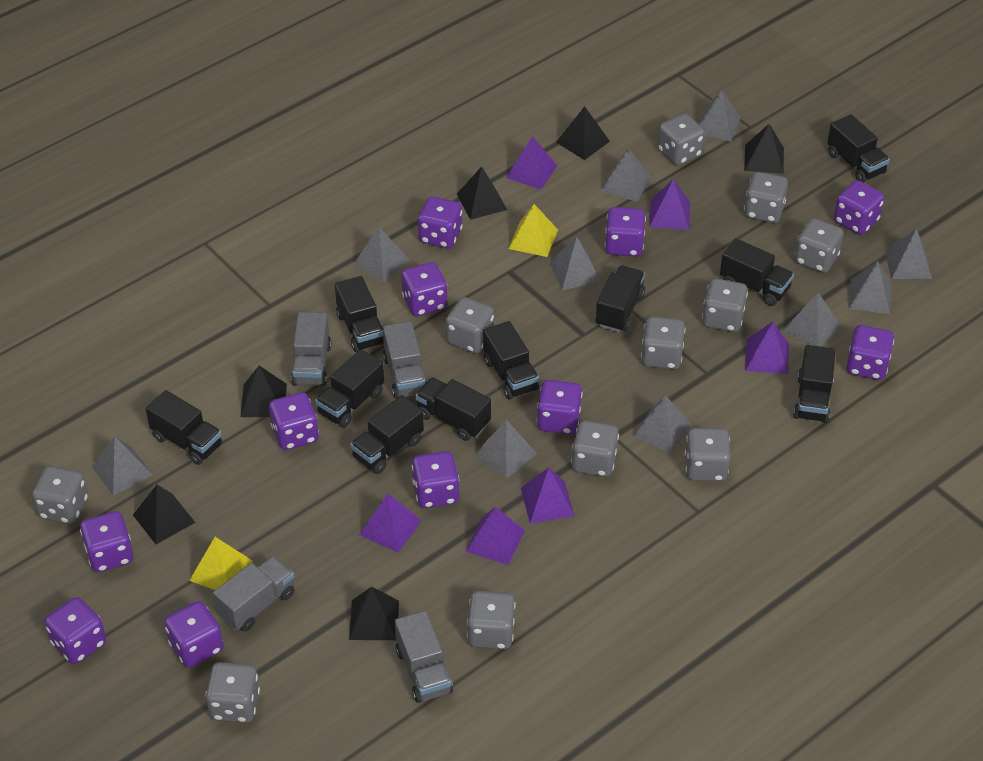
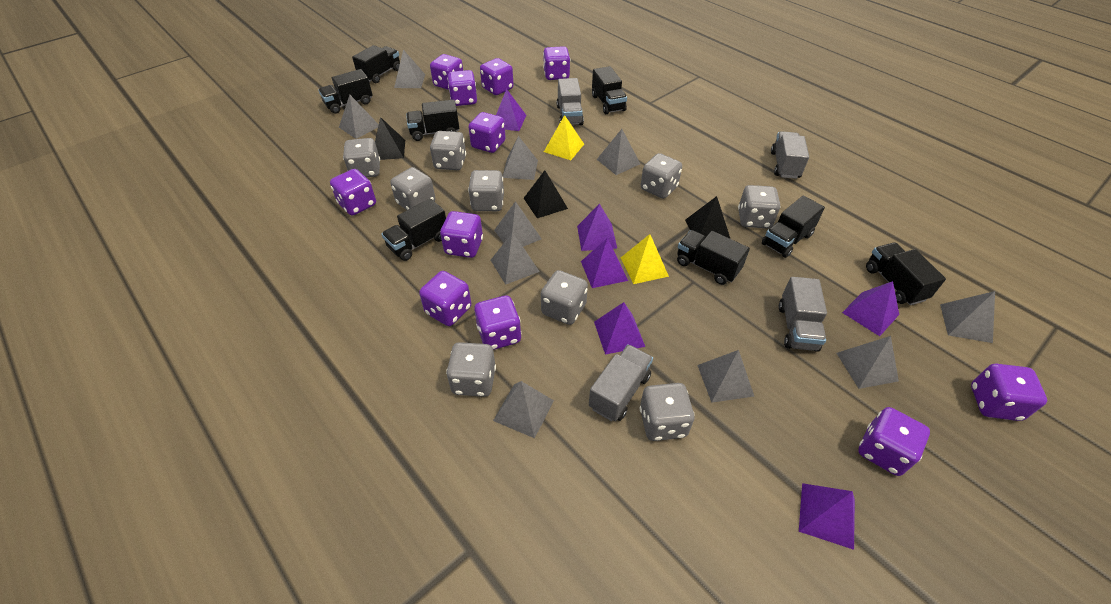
black pyramid: 6 -> 3
black truck: 10 -> 8
grey dice: 11 -> 9

